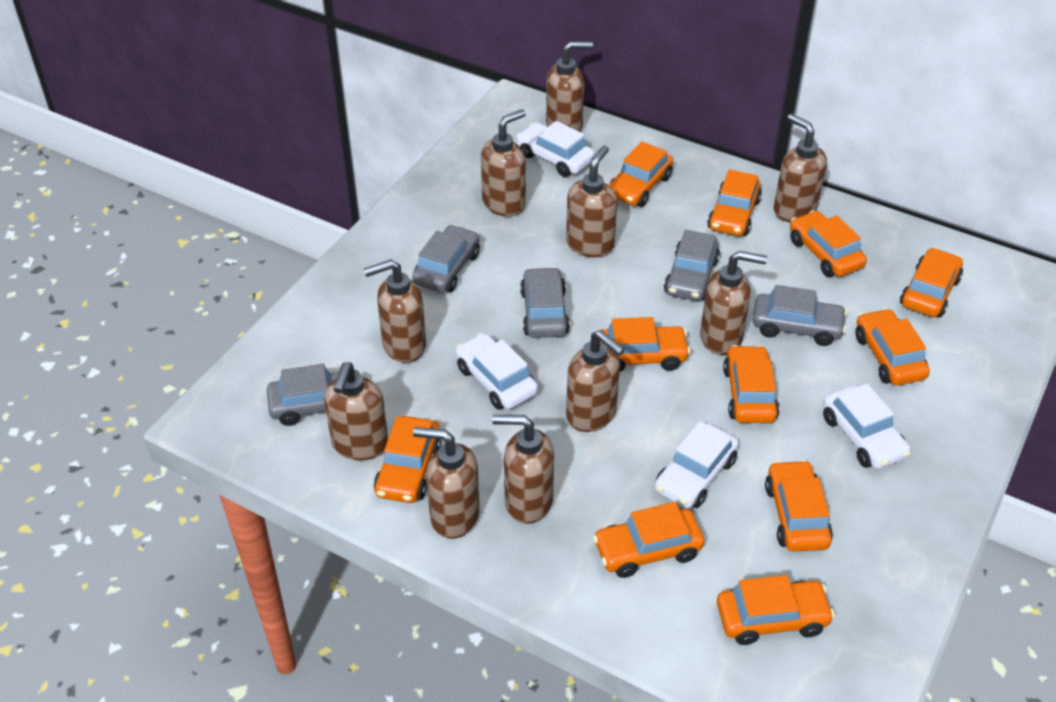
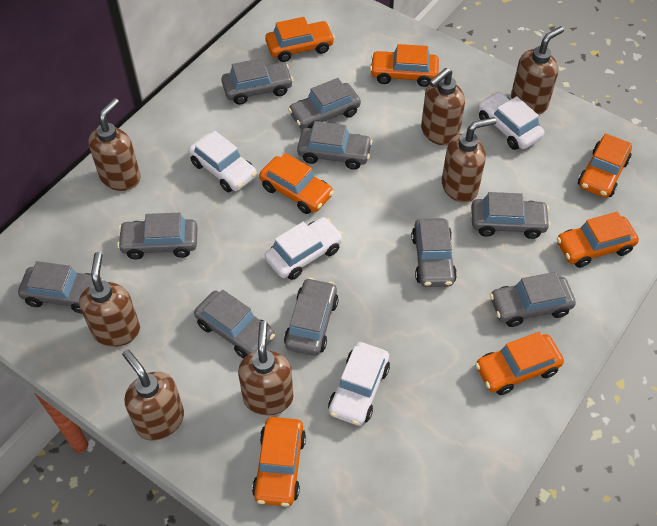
brown soap dispenser: 10 -> 7
grey car: 5 -> 10
orange car: 11 -> 7

